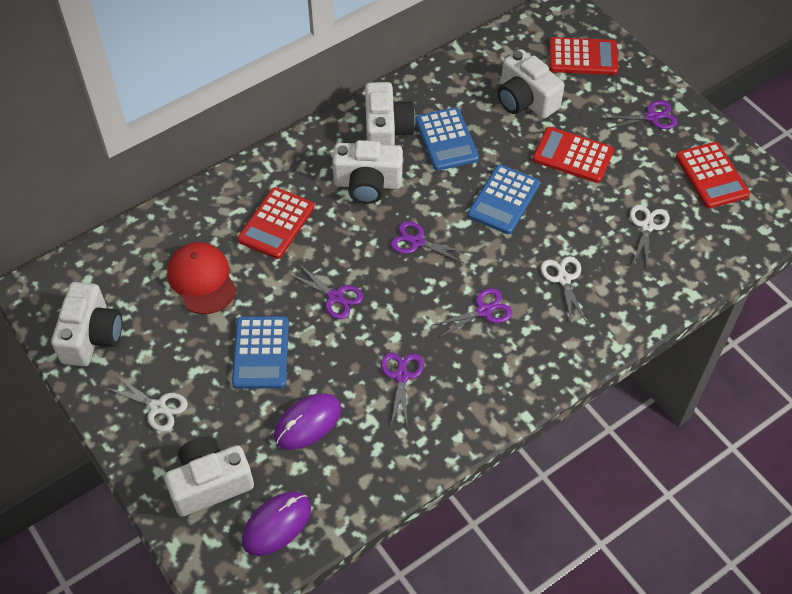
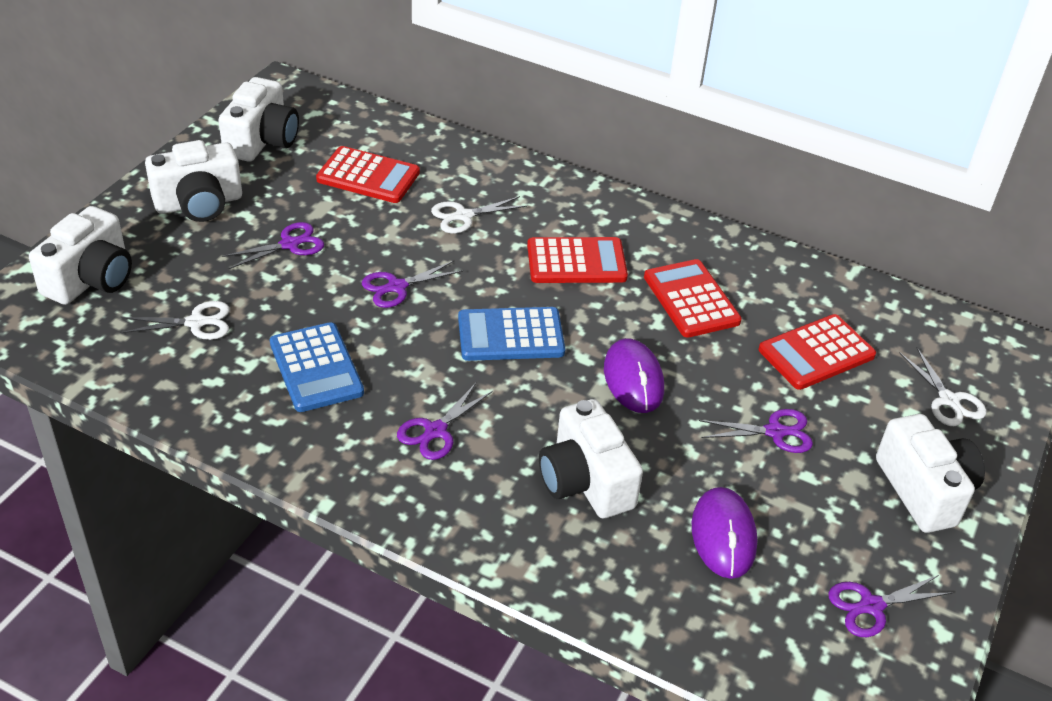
blue calculator: 3 -> 2
red cap: 1 -> 0

